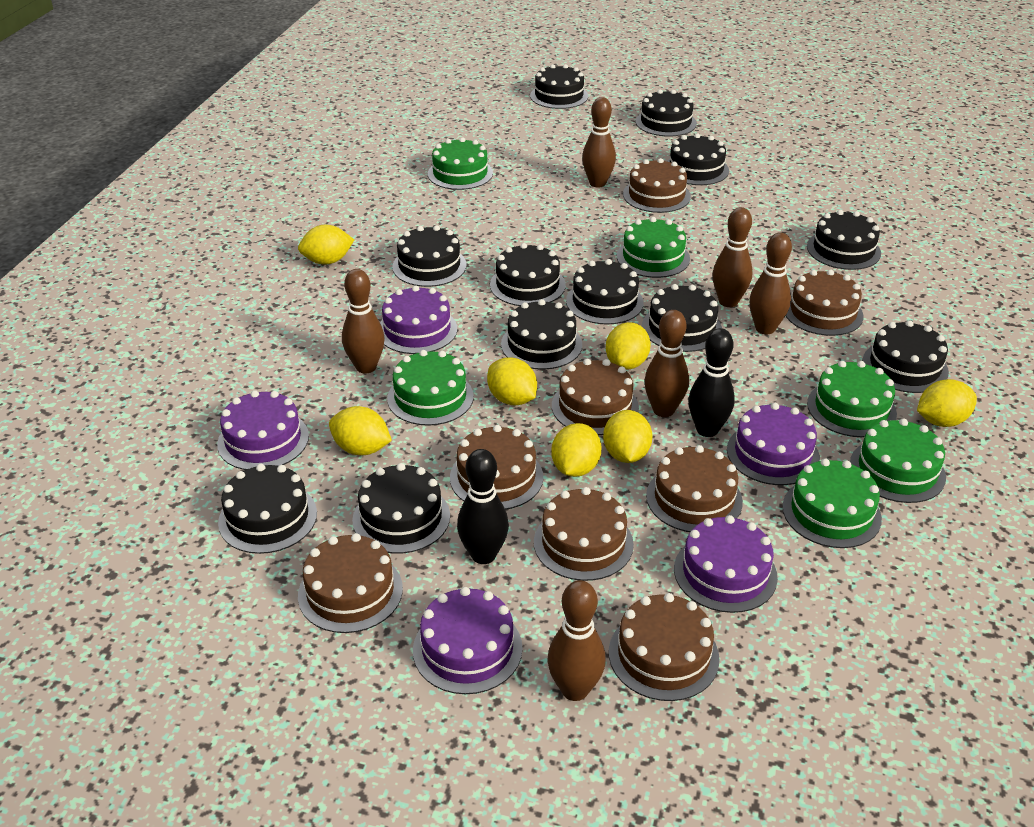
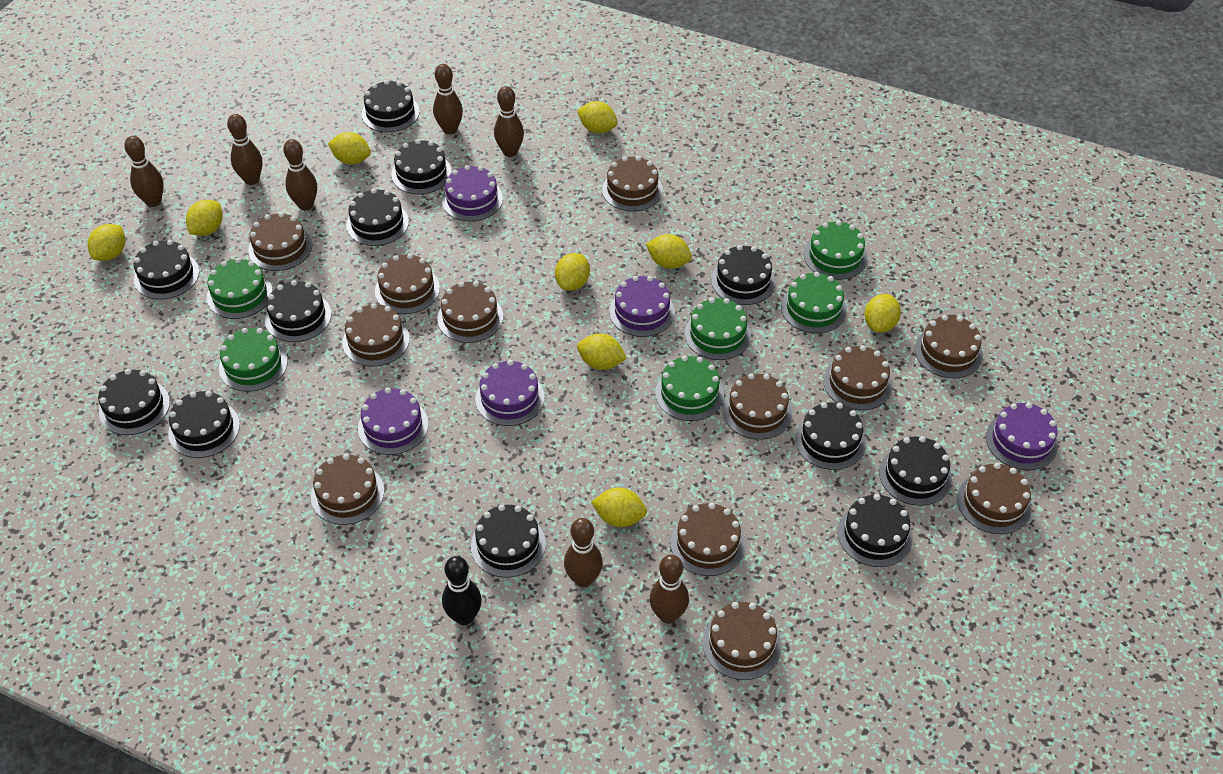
black bowling pin: 2 -> 1
brown bowling pin: 6 -> 7
brown cake: 8 -> 12
yellow lemon: 7 -> 9

